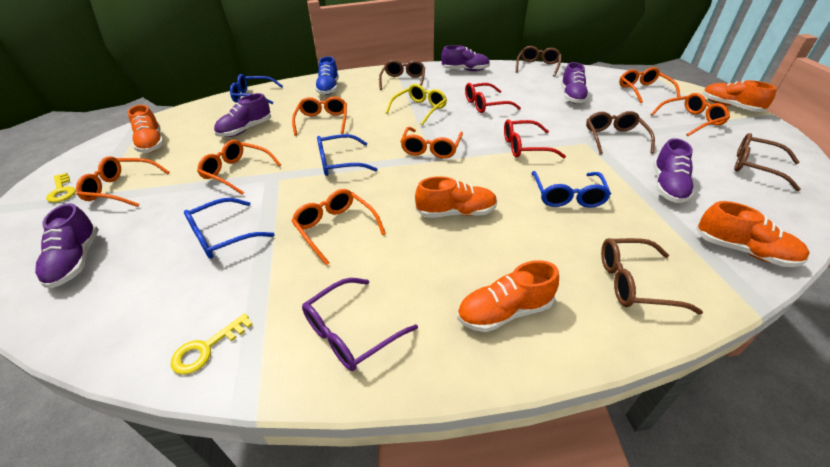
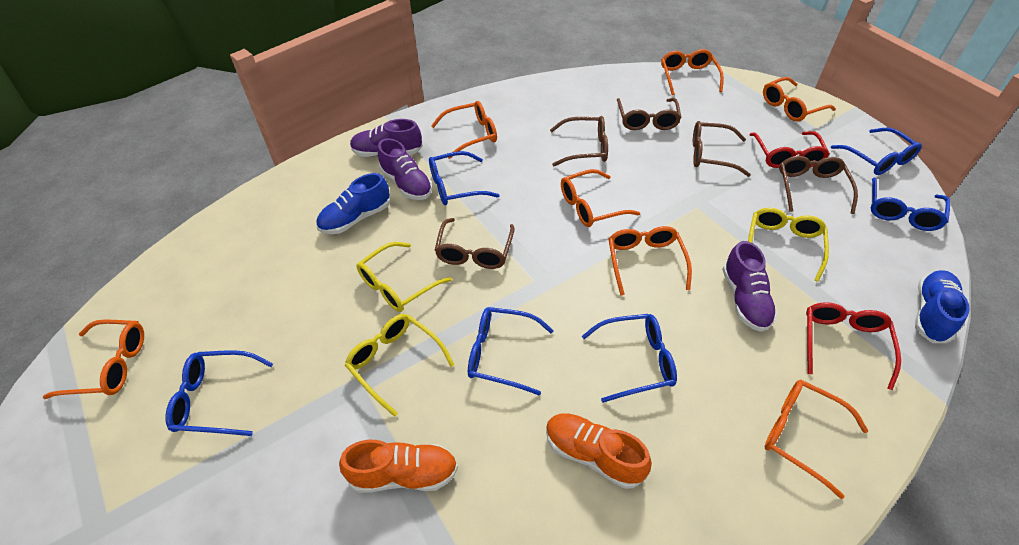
blue glasses: 4 -> 6
blue shoe: 1 -> 2
orange shoe: 5 -> 2
purple glasses: 1 -> 0
purple shoe: 5 -> 3
yellow glasses: 1 -> 3
yellow key: 2 -> 0

